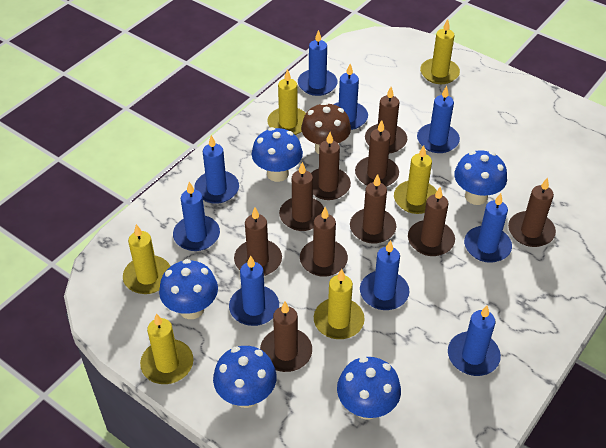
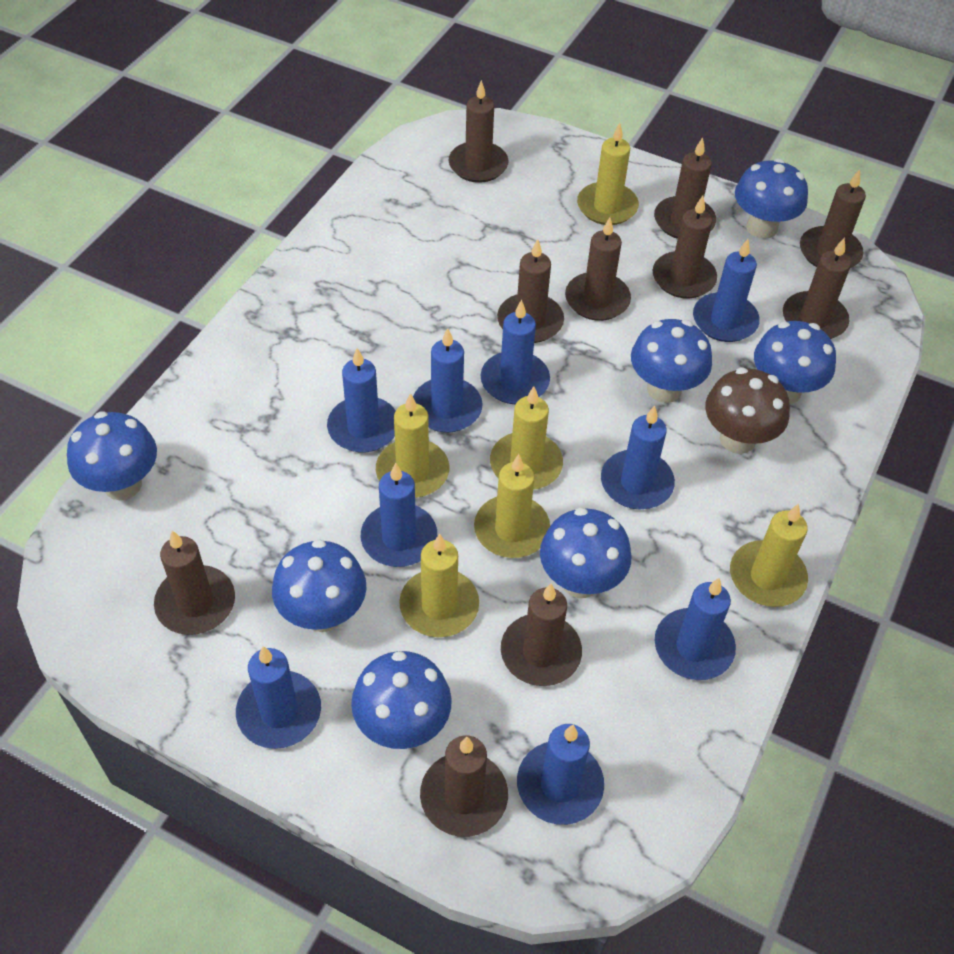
blue mushroom: 5 -> 7

